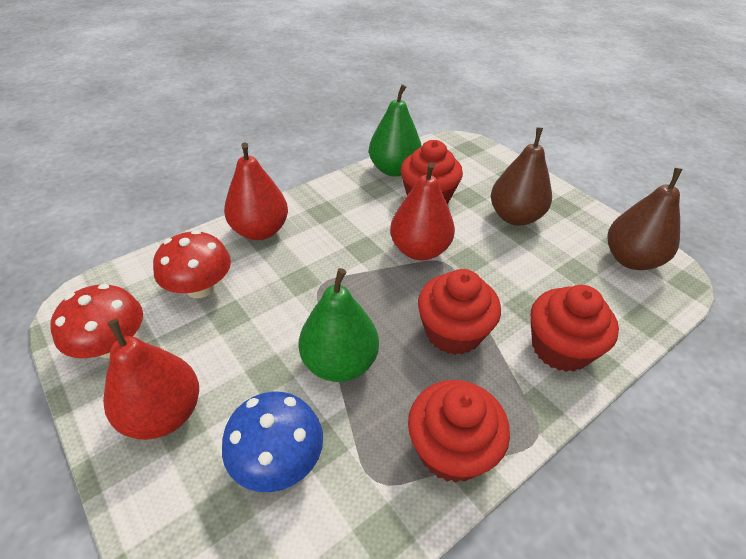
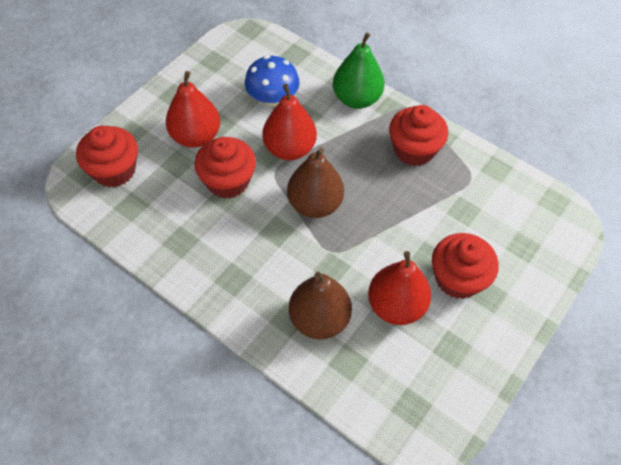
green pear: 2 -> 1
red mushroom: 2 -> 0

